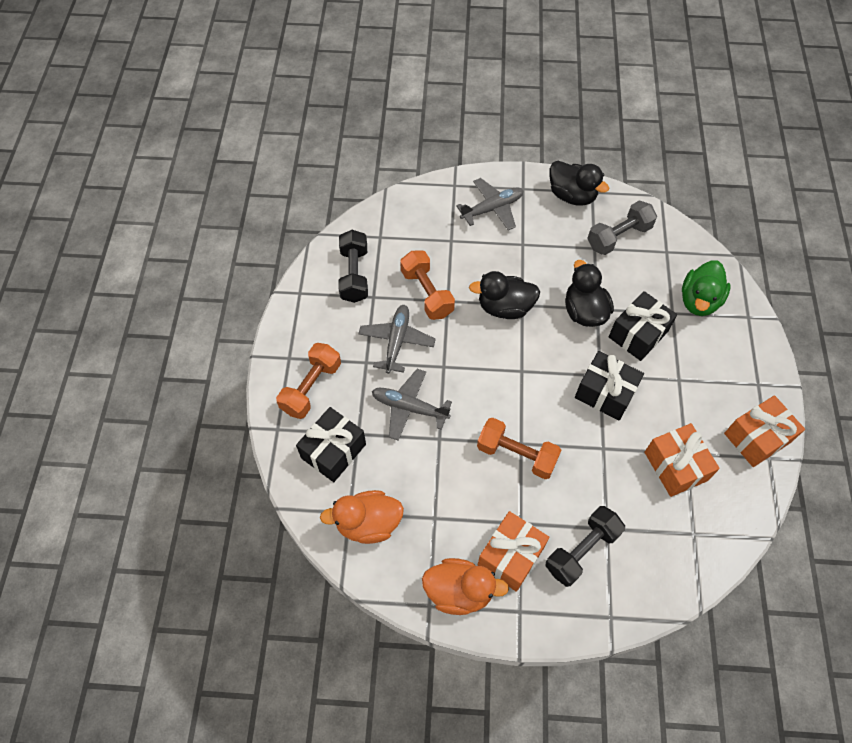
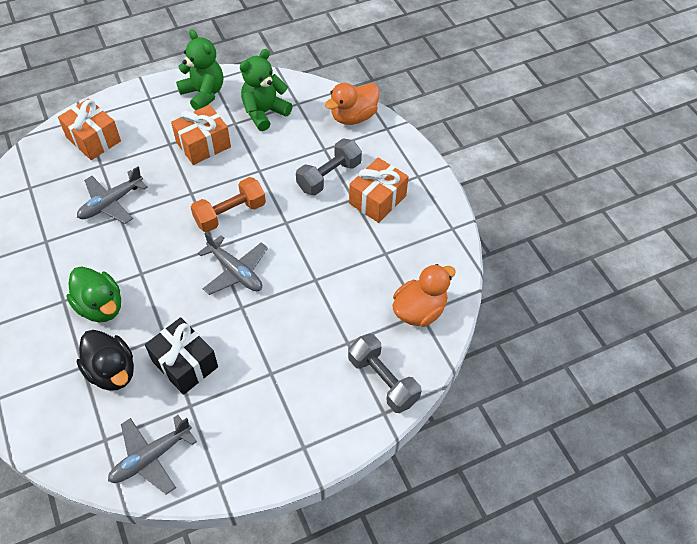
black duck: 3 -> 1
black dumbbell: 2 -> 0
black gift: 3 -> 1
green teddy bear: 0 -> 2
grey dumbbell: 1 -> 2
orange dumbbell: 3 -> 1

